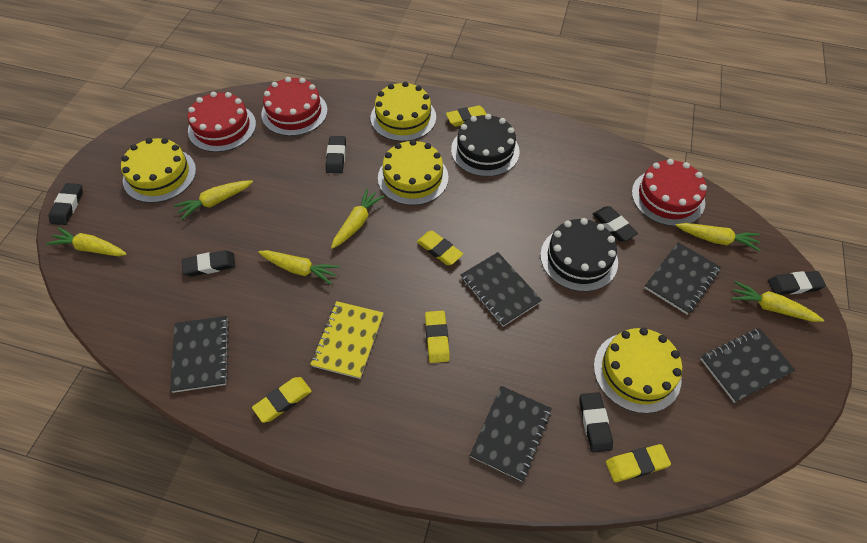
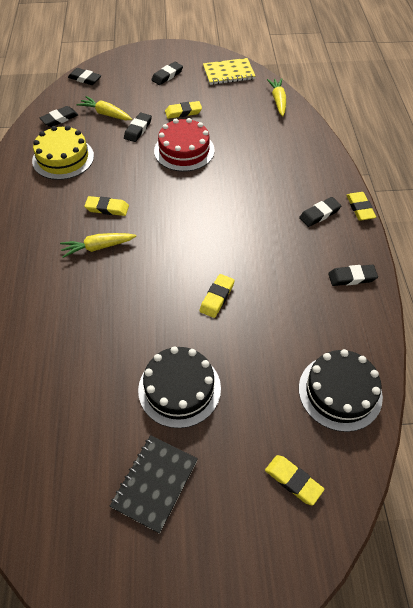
black notebook: 5 -> 1
red cake: 3 -> 1
yellow cake: 4 -> 1
yellow carrot: 6 -> 3

